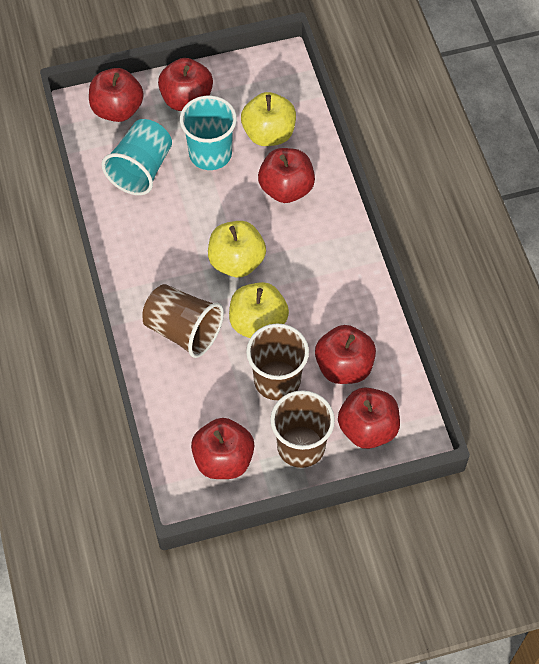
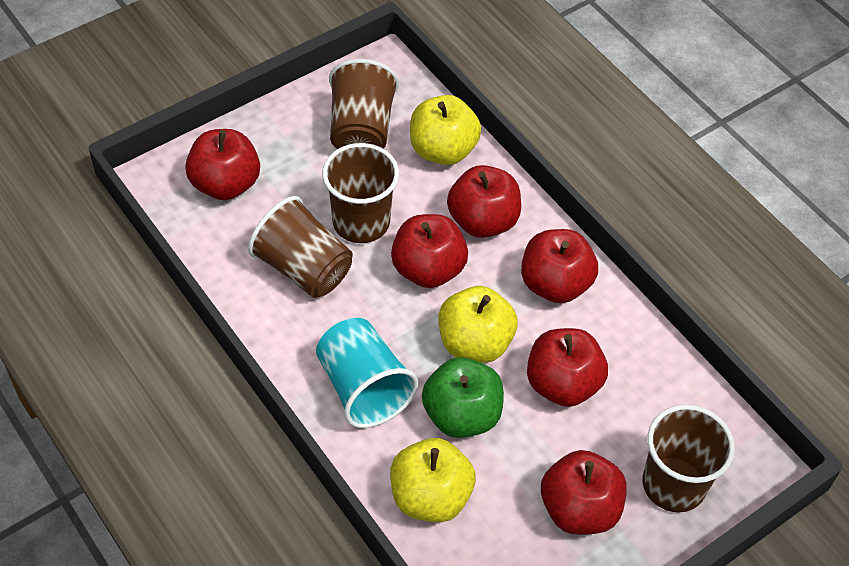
brown cup: 3 -> 4
green apple: 0 -> 1
turquoise cup: 2 -> 1

